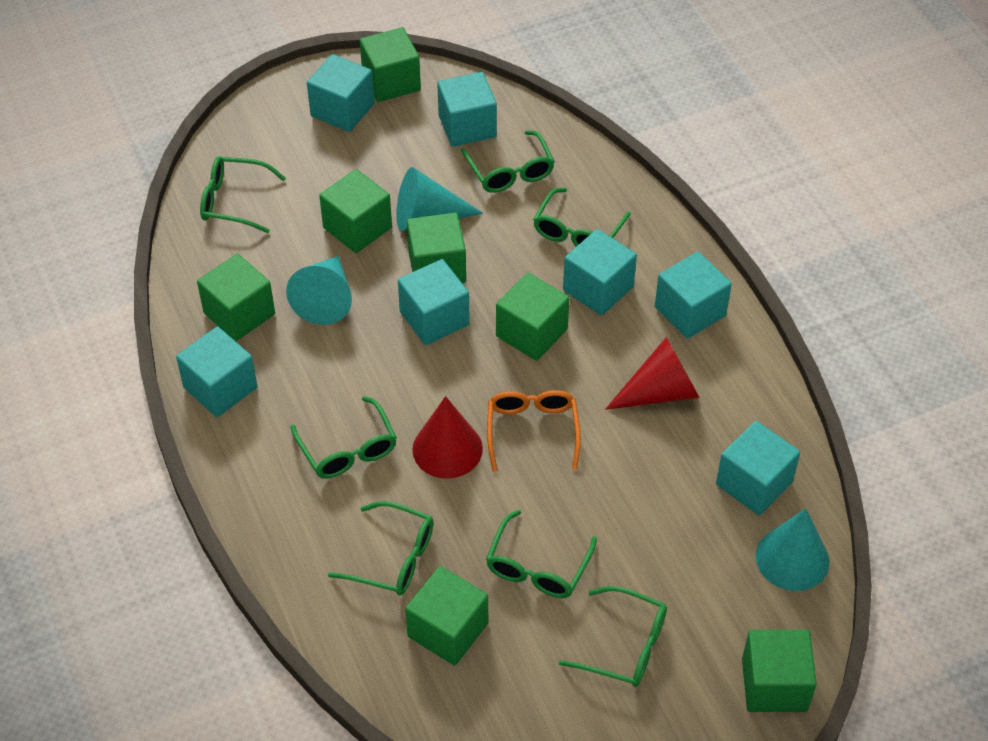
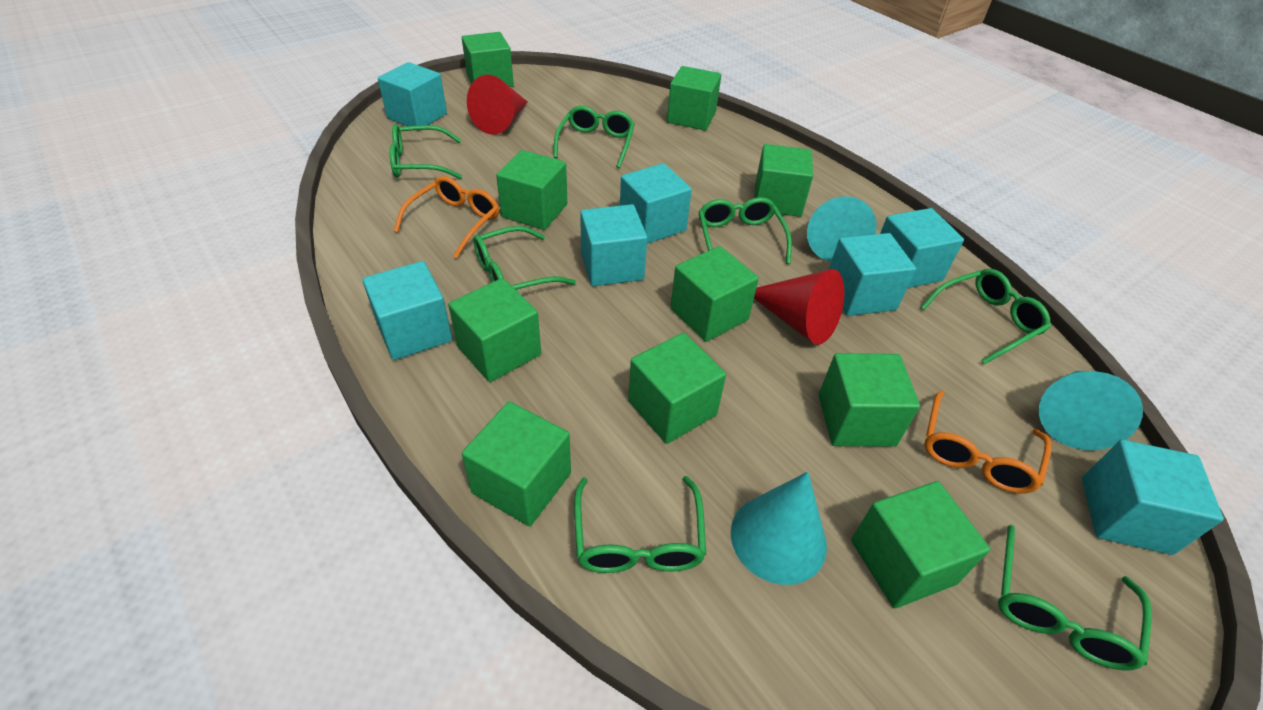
green cube: 7 -> 10
orange glasses: 1 -> 2

